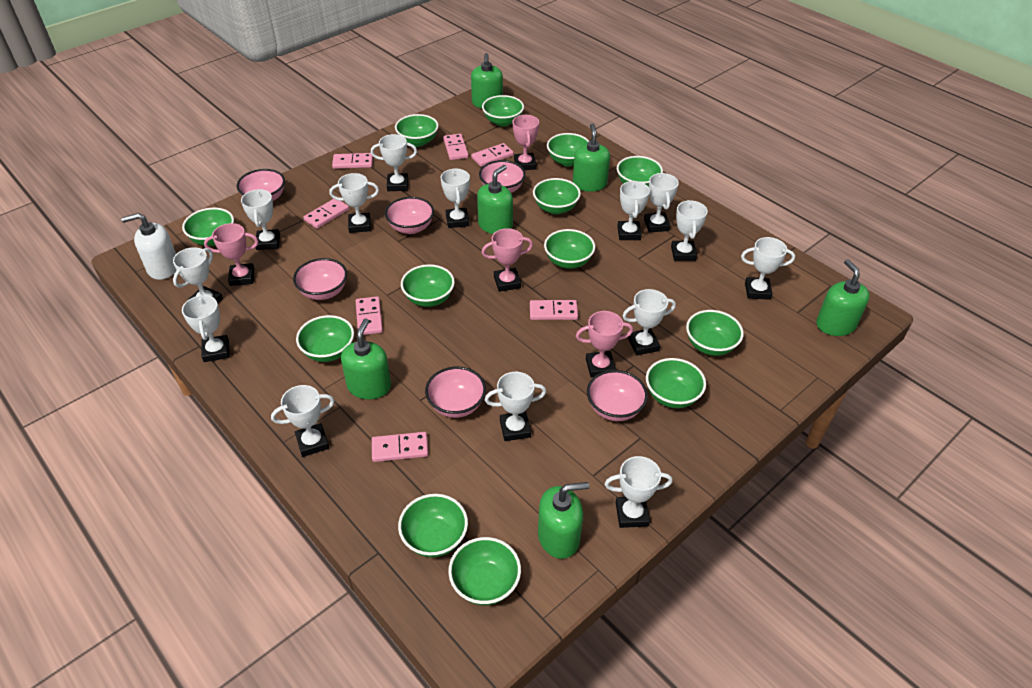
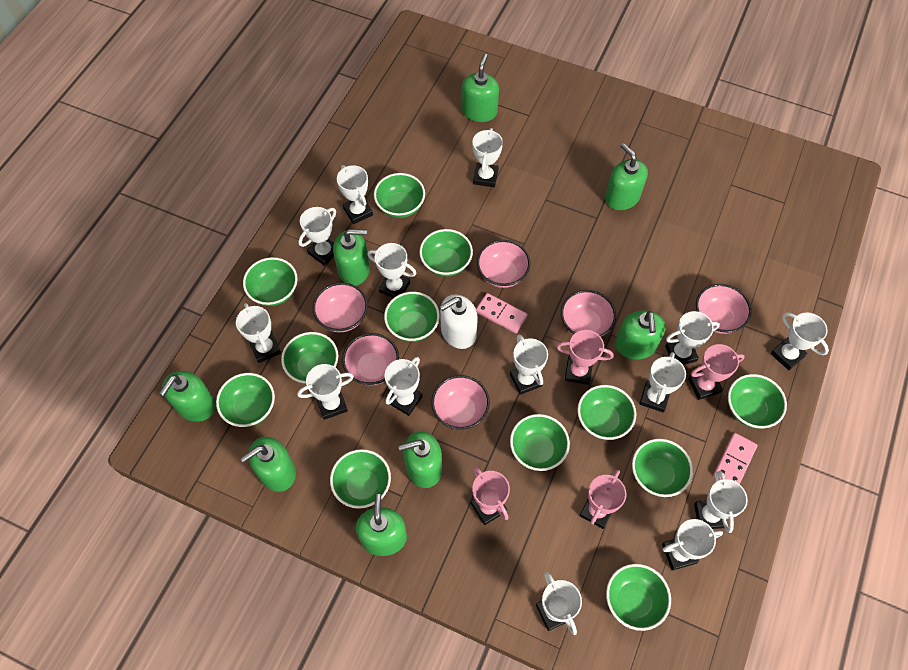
green bowl: 13 -> 12
green soap dispenser: 6 -> 8
pink domino: 7 -> 2

